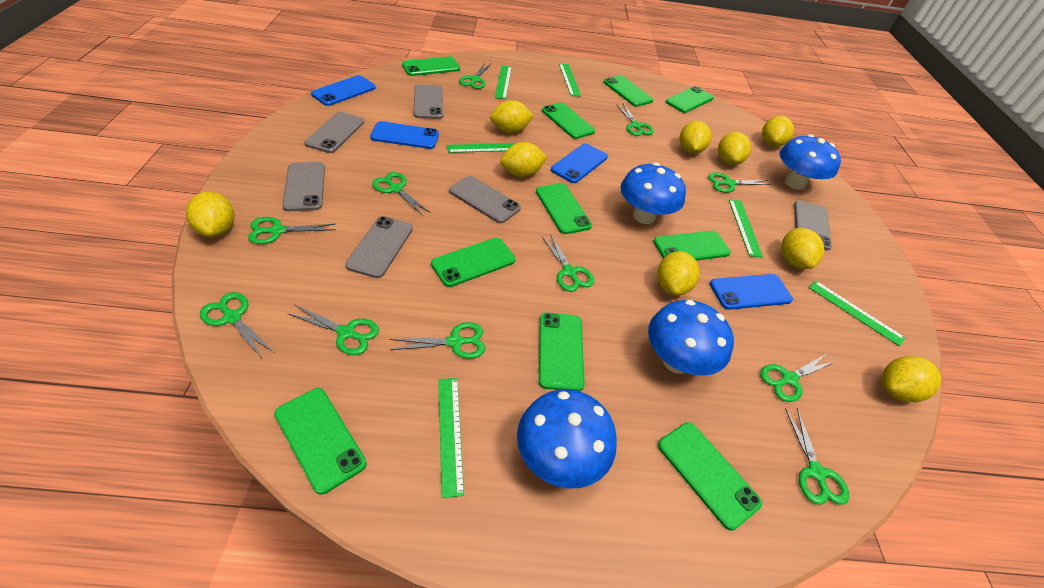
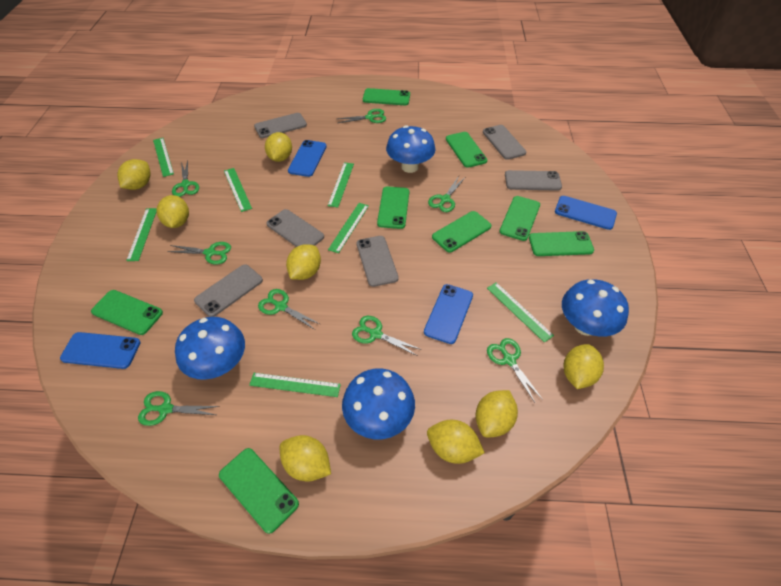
green phone: 10 -> 8
green ruler: 6 -> 7
green scissors: 11 -> 8
yellow lemon: 9 -> 8

